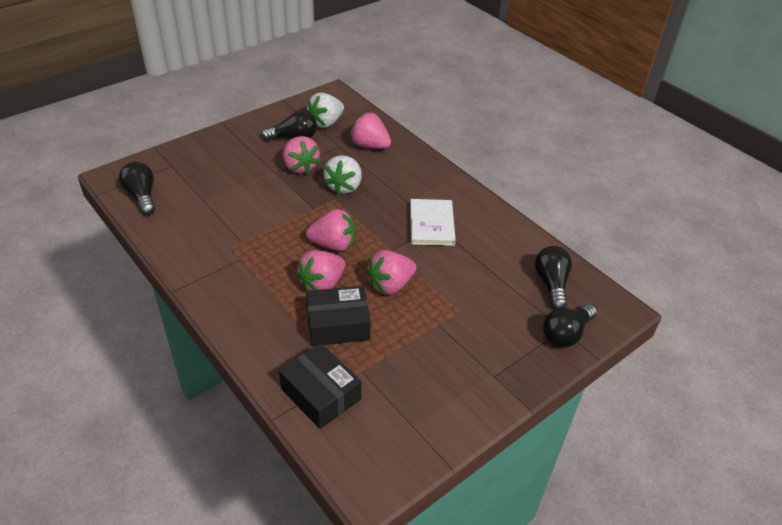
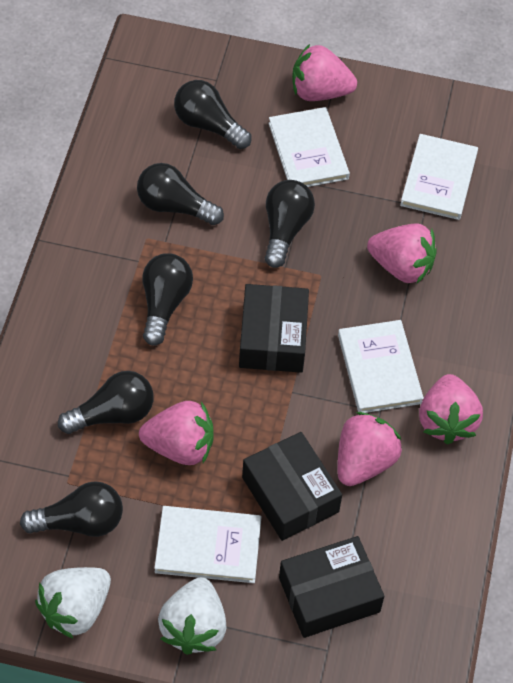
black box: 2 -> 3
black light bulb: 4 -> 6
white book: 1 -> 4

